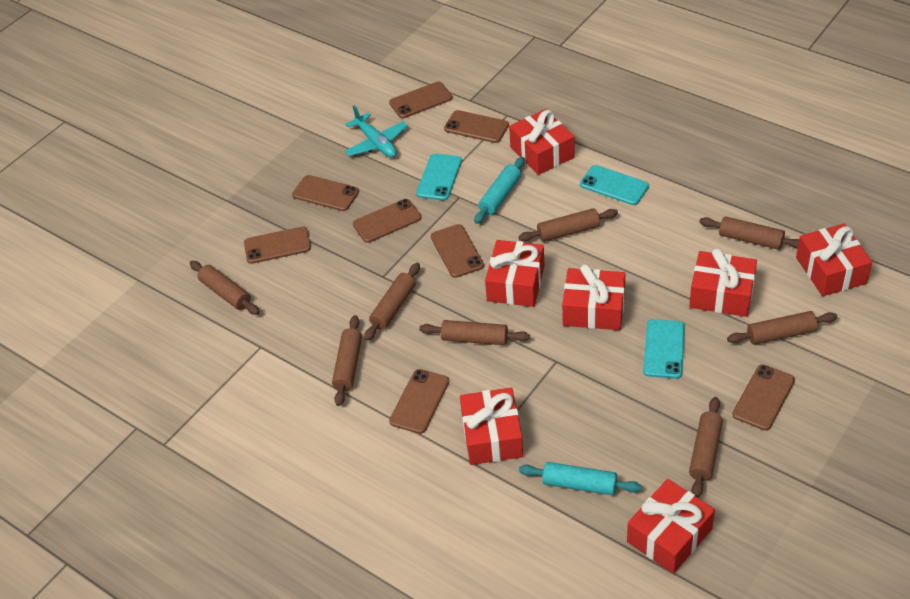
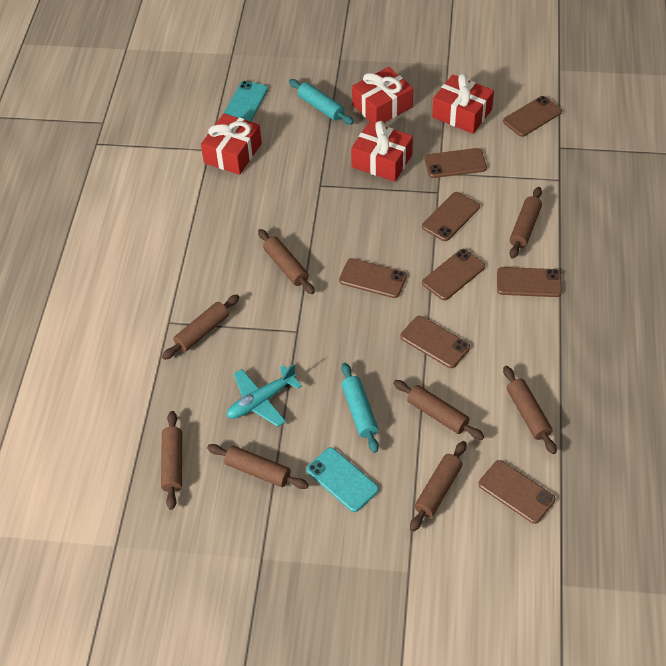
red gift: 7 -> 4
turquoise phone: 3 -> 2

